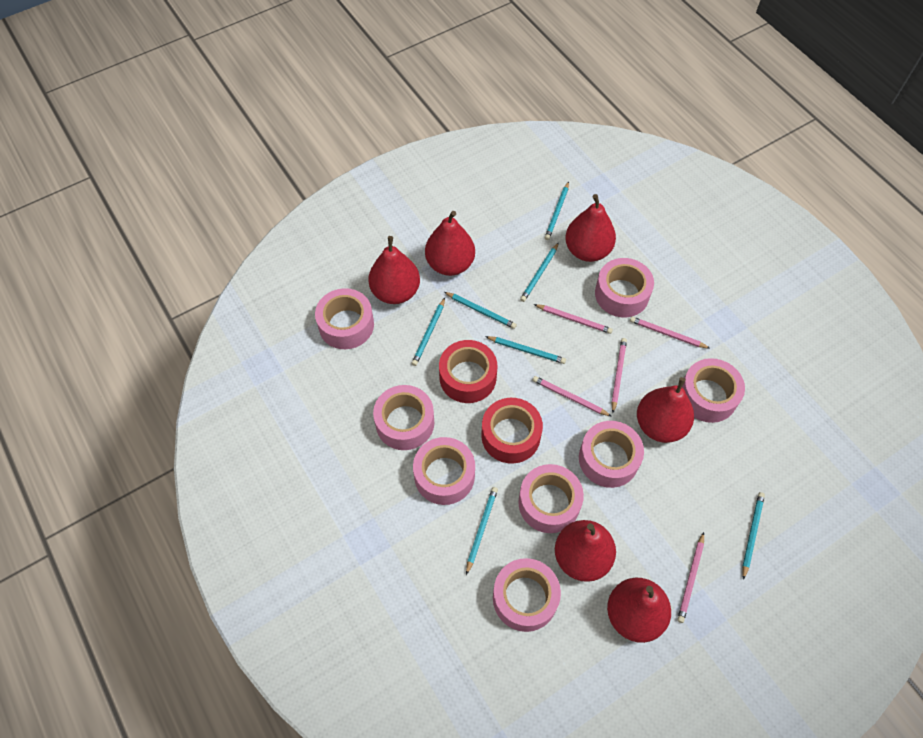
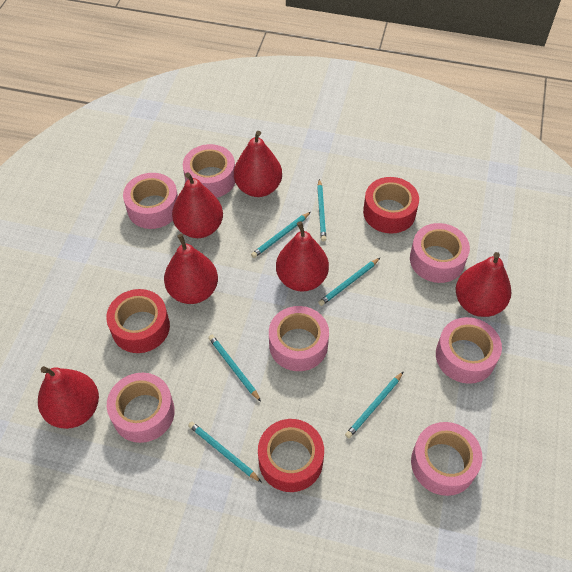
pink pencil: 5 -> 0
pink tape: 8 -> 7
red tape: 2 -> 3
turquoise pencil: 7 -> 6

